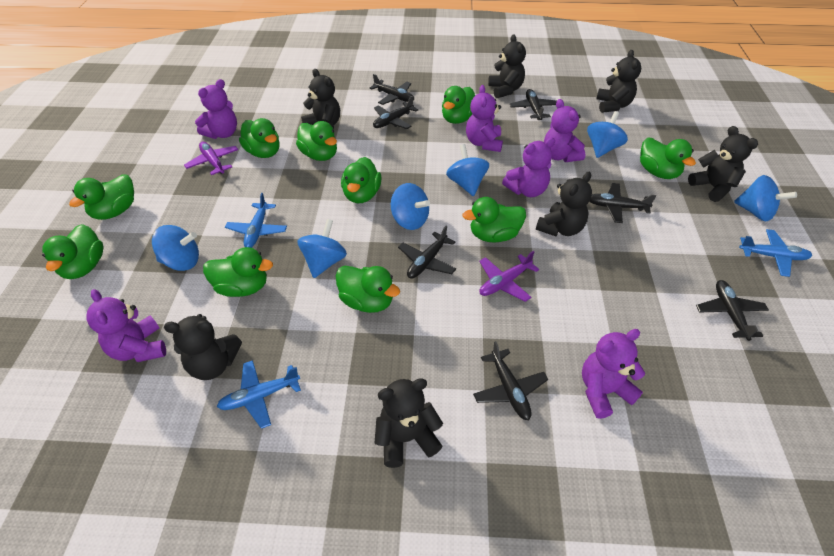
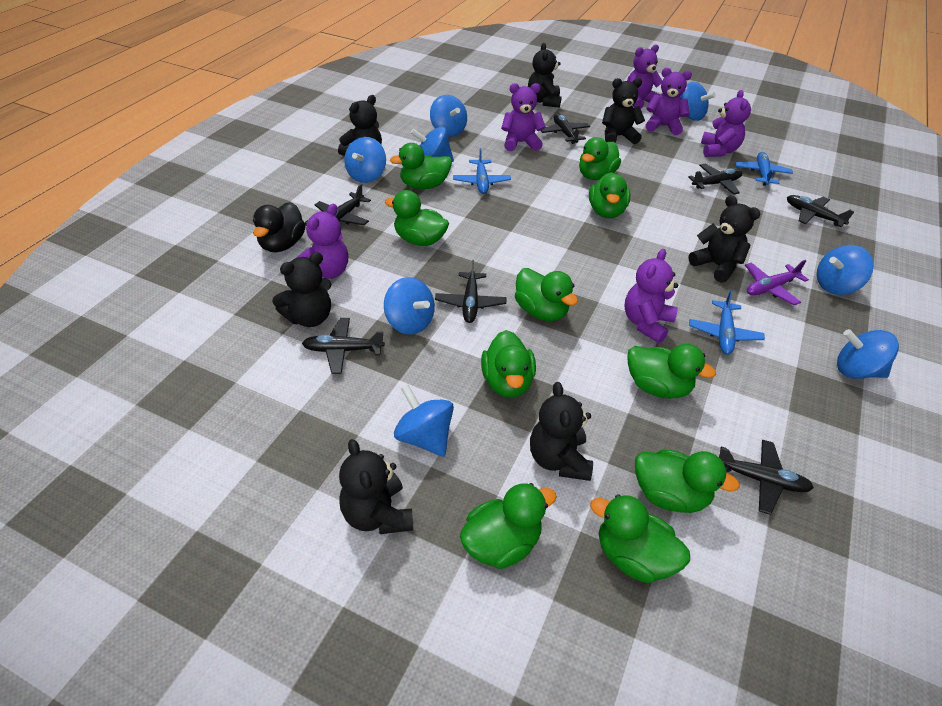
black duck: 0 -> 1
blue spinning top: 6 -> 8
purple plane: 2 -> 1

